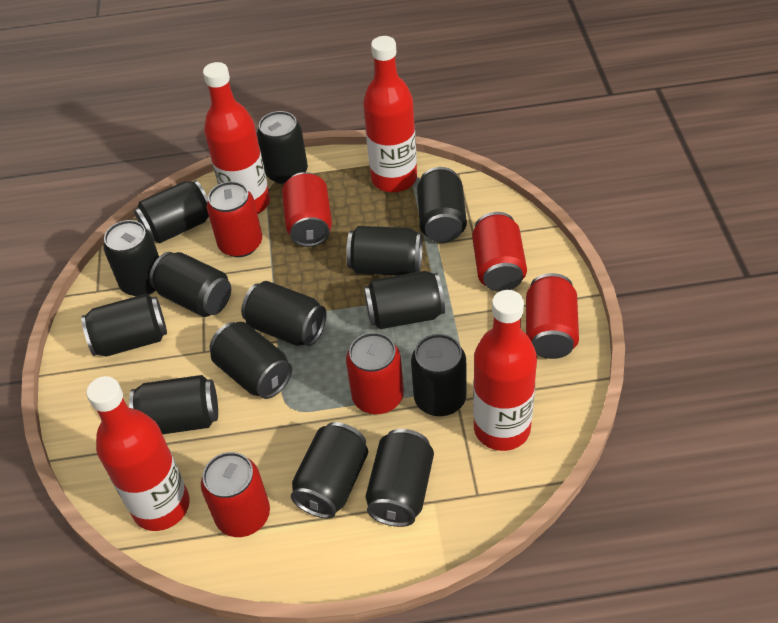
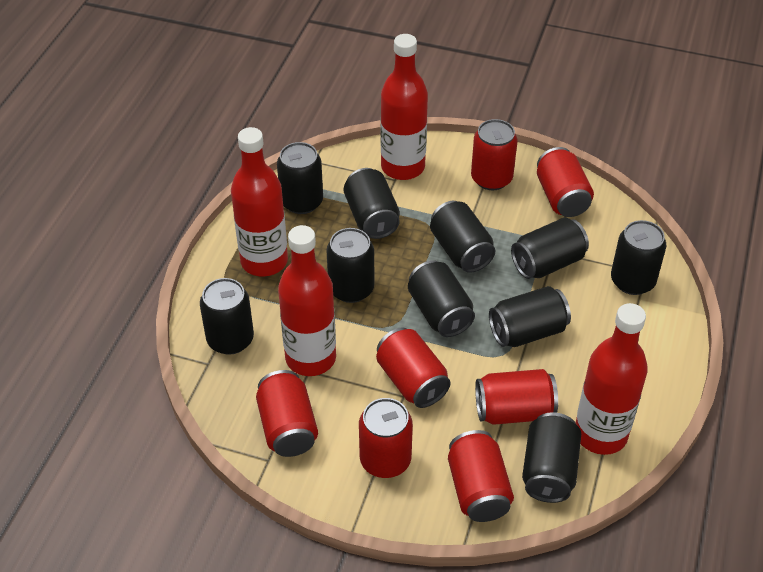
black can: 14 -> 10
red can: 6 -> 7

